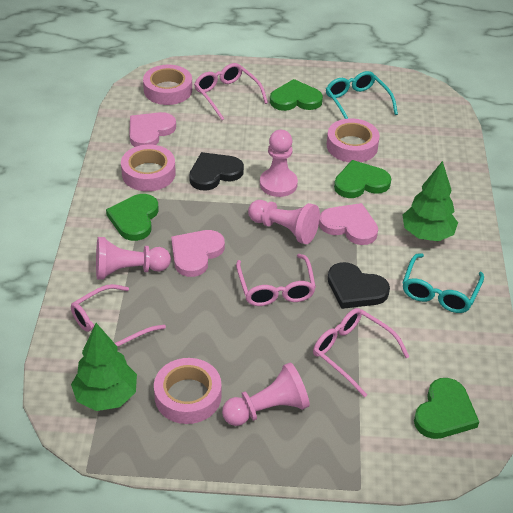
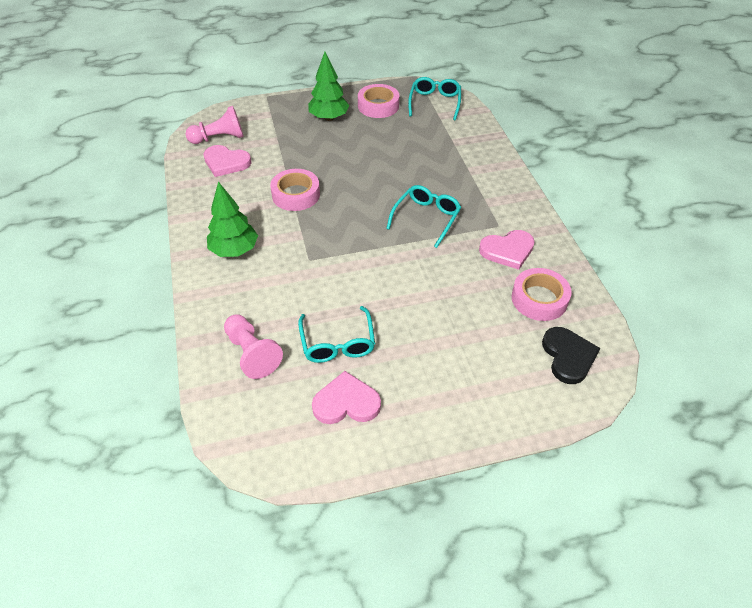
black heart: 2 -> 1
green heart: 4 -> 0
pink glasses: 4 -> 0
pink pawn: 4 -> 2
pink tape: 4 -> 3
turquoise glasses: 2 -> 3

